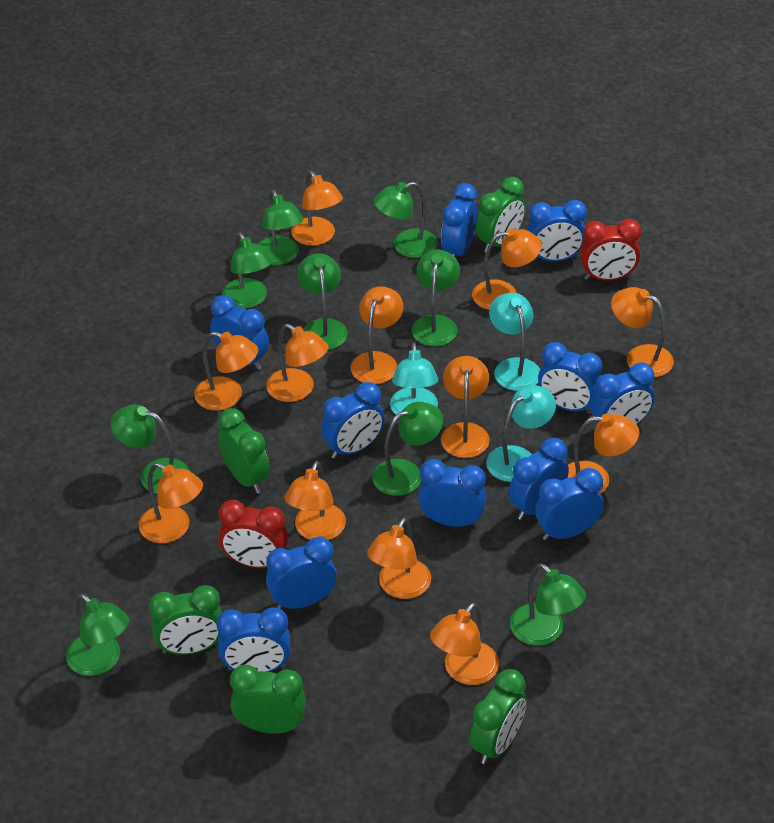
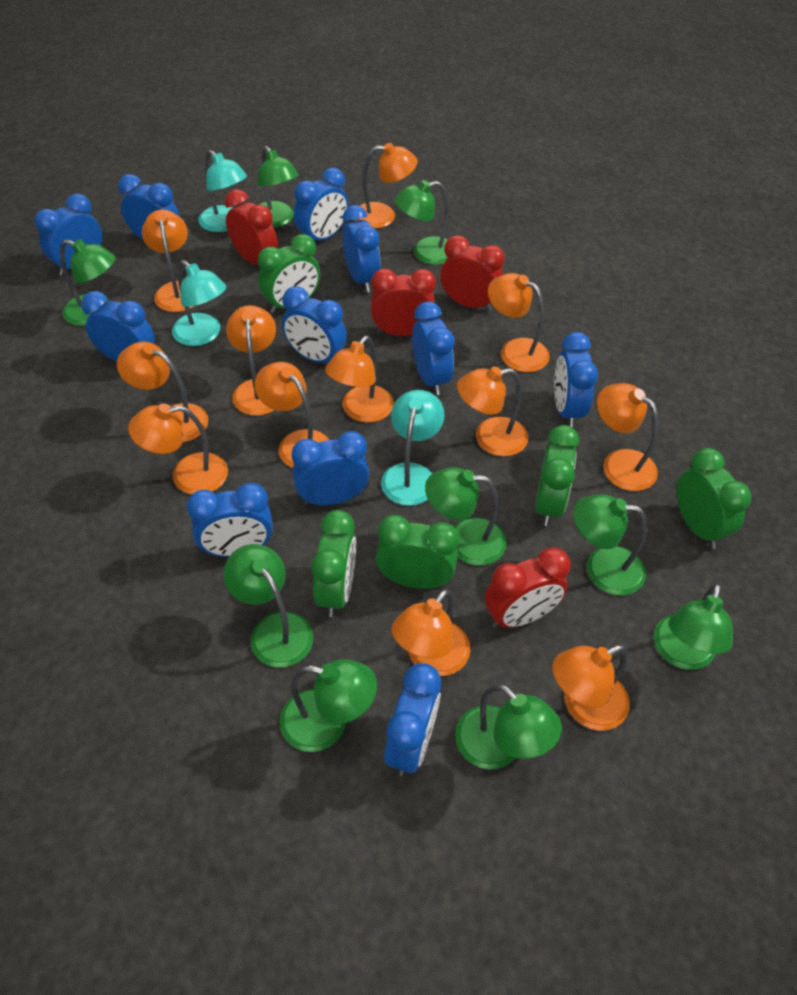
red clock: 2 -> 4

